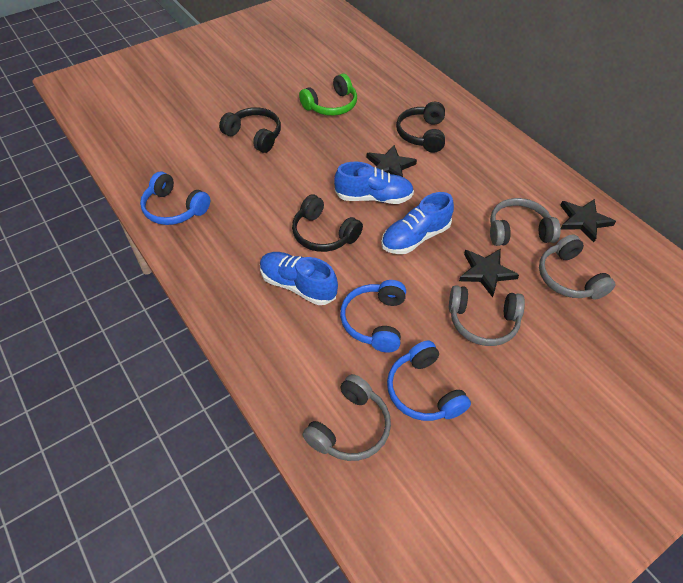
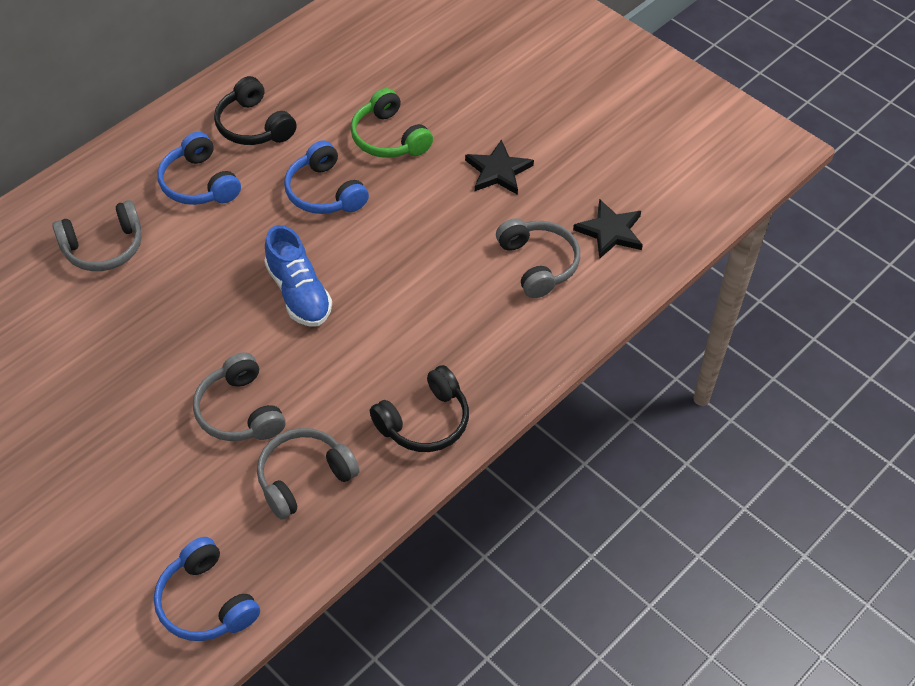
black headphones: 3 -> 2
black star: 3 -> 2
blue shoe: 3 -> 1

